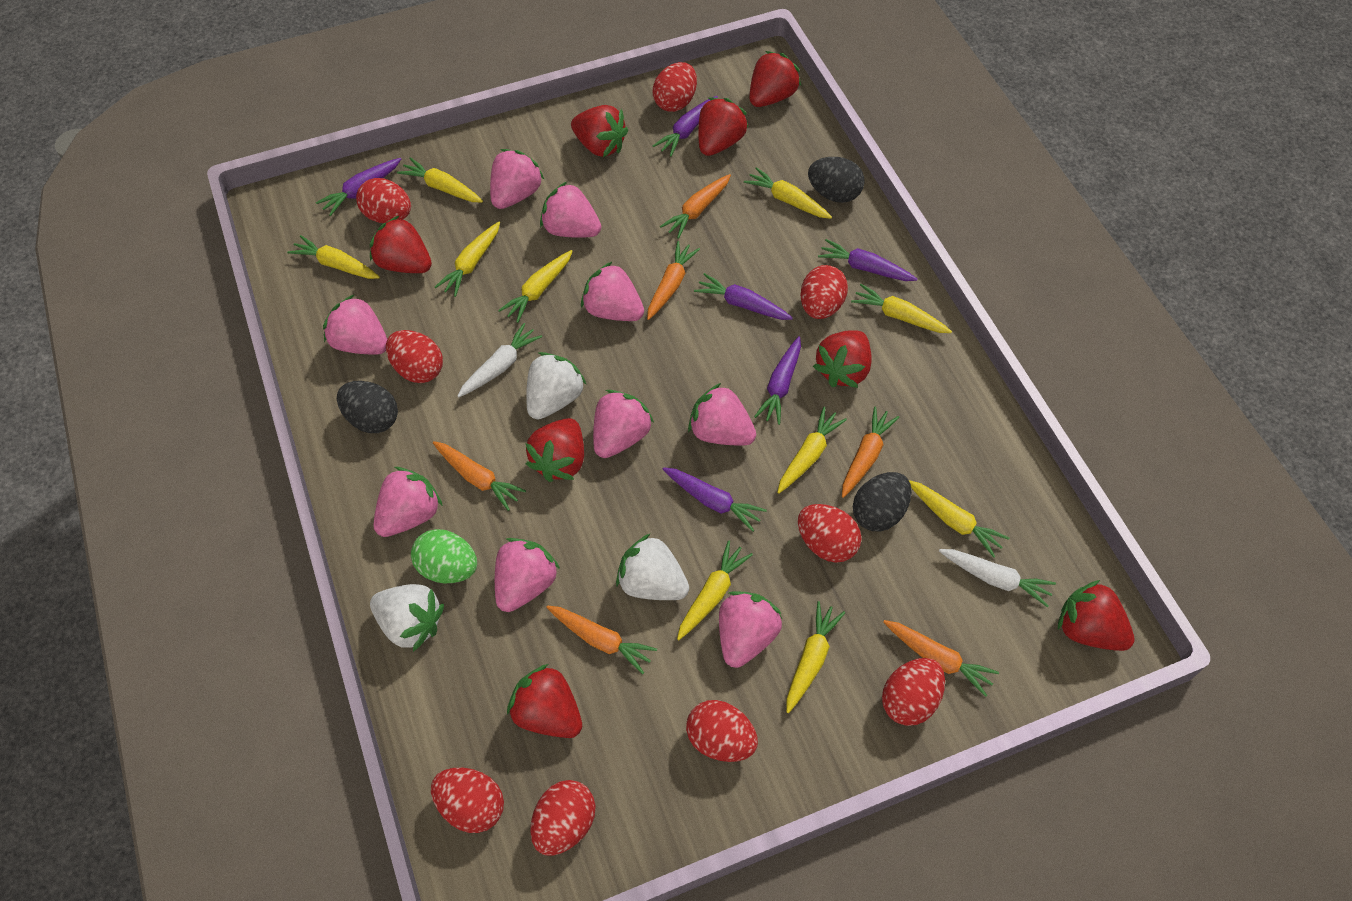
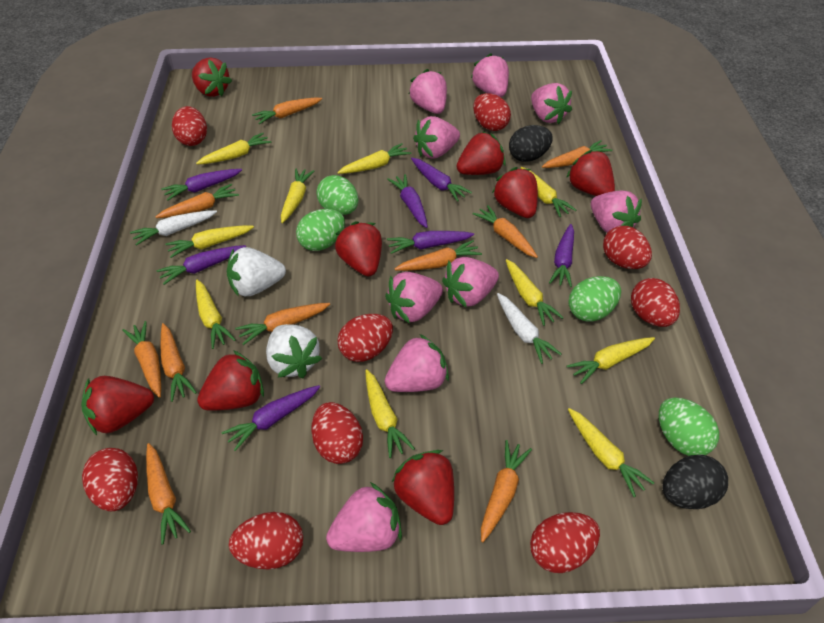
black egg: 3 -> 2
green egg: 1 -> 4
orange carrot: 6 -> 10
purple carrot: 6 -> 7
white strawberry: 3 -> 2

